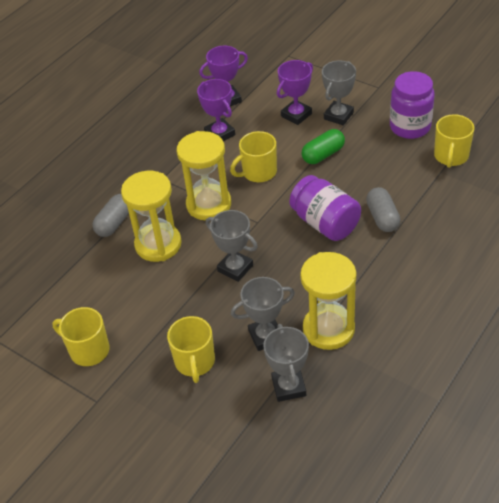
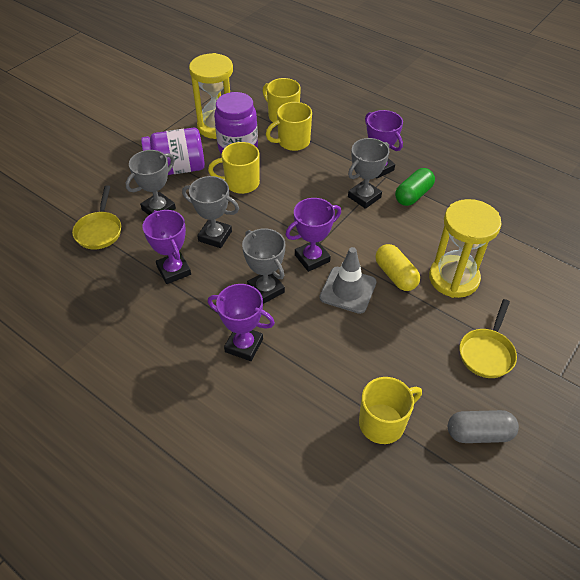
grey capsule: 2 -> 1
grey traffic cone: 0 -> 1
purple trophy: 3 -> 4
yellow capsule: 0 -> 1
yellow hourglass: 3 -> 2
yellow pan: 0 -> 2

